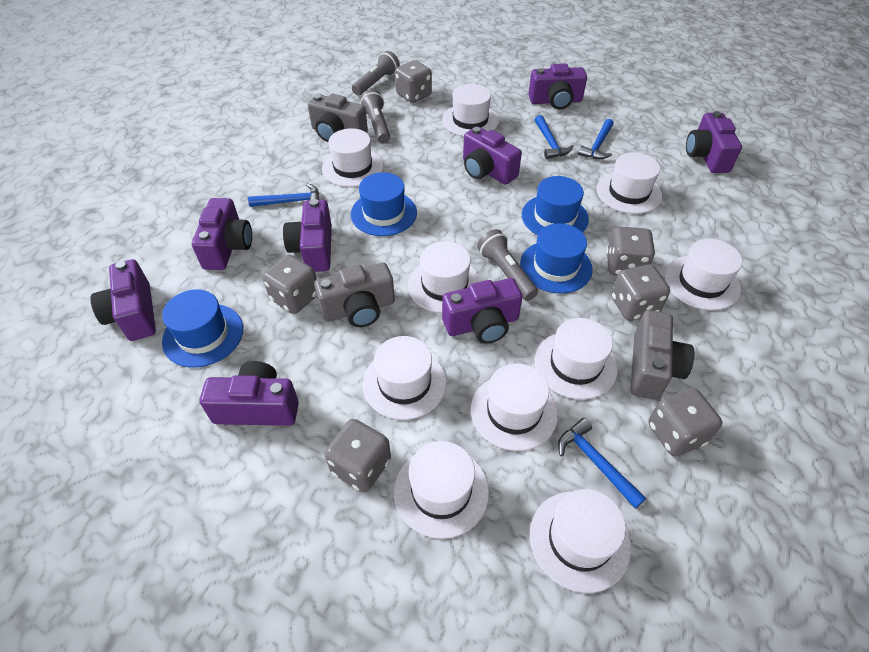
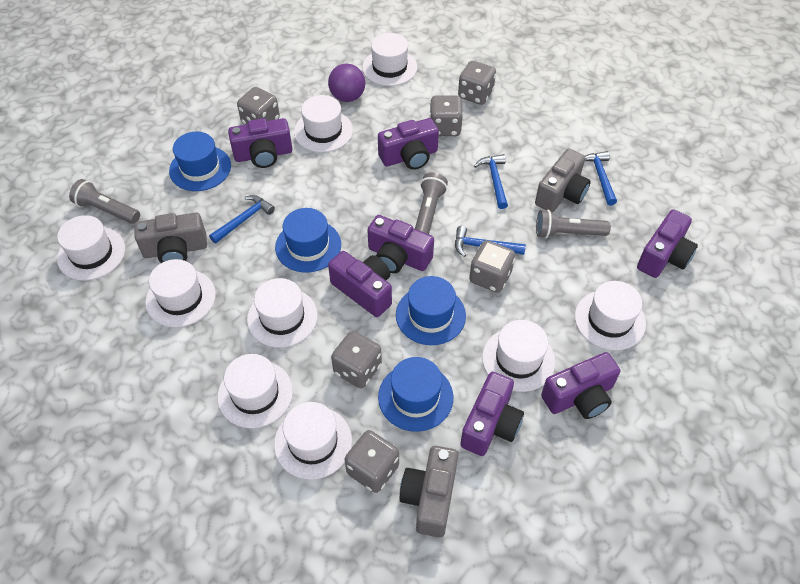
purple ball: 0 -> 1
purple camera: 8 -> 7
white hat: 10 -> 9

